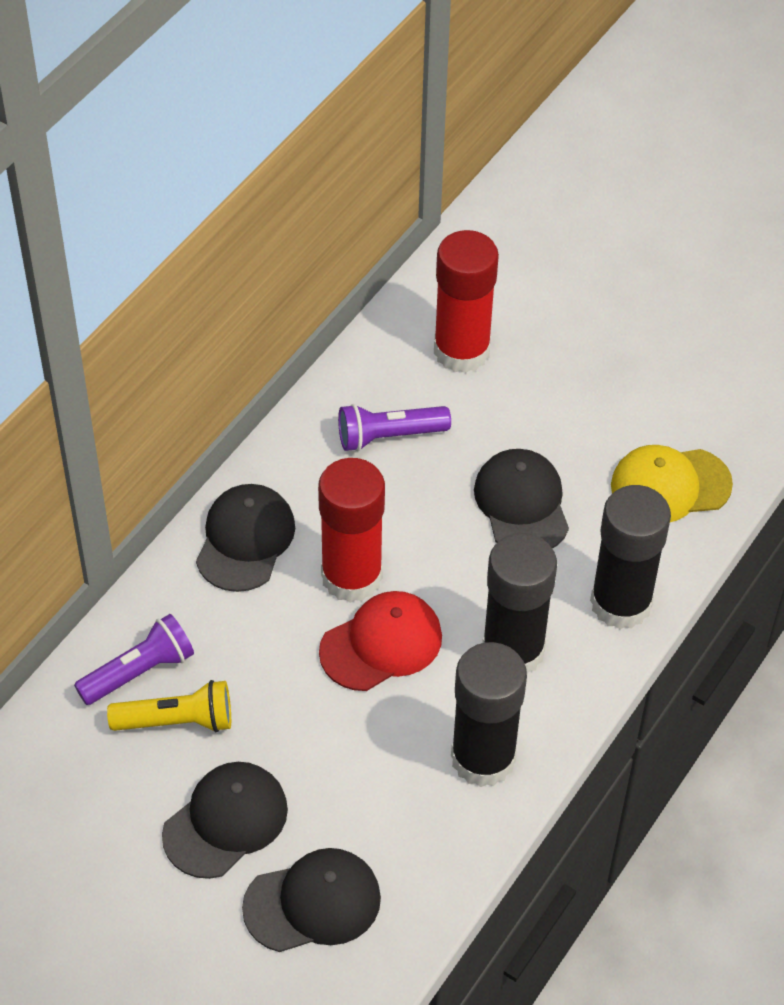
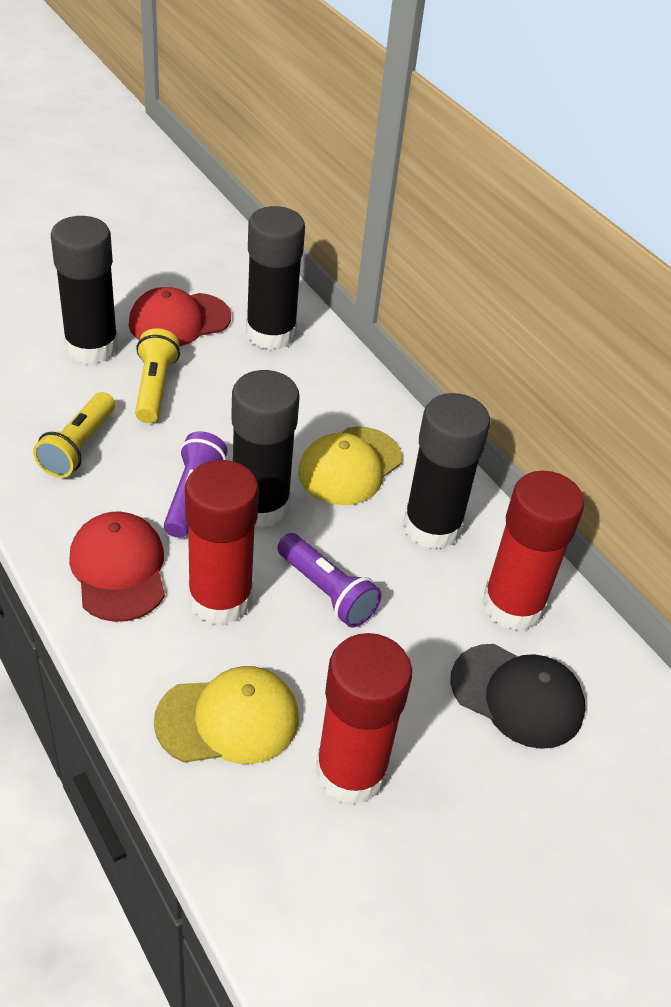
black cap: 4 -> 1
black glue stick: 3 -> 4
red cap: 1 -> 2
red glue stick: 2 -> 3
yellow cap: 1 -> 2
yellow flashlight: 1 -> 2

